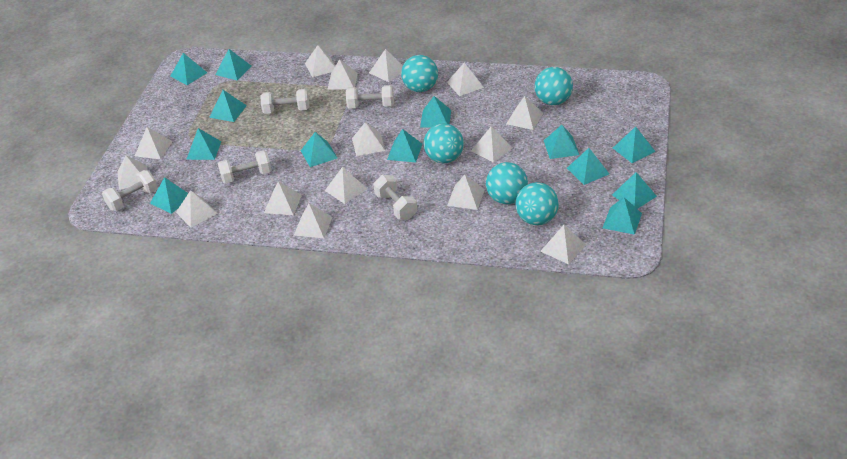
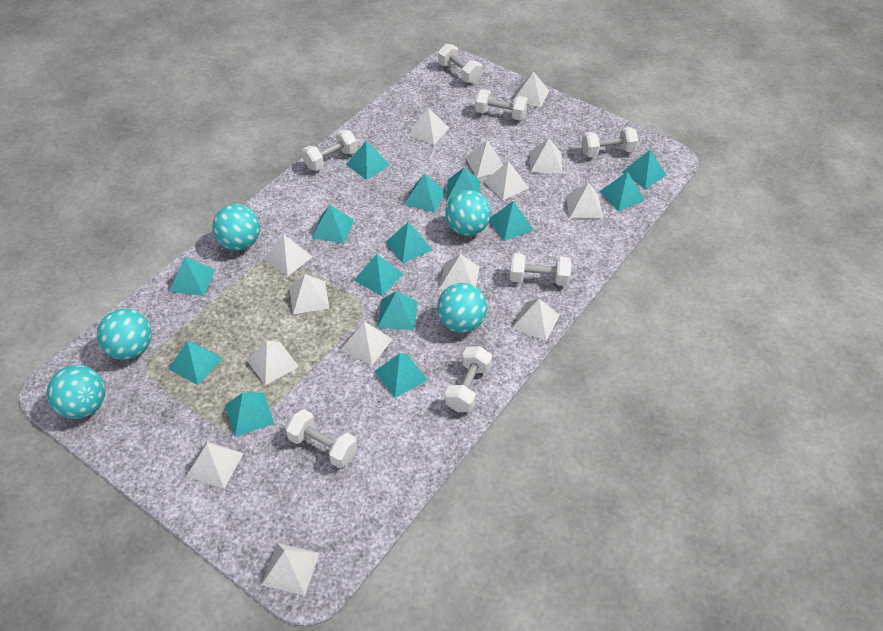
turquoise pyramid: 13 -> 14
white dumbbell: 5 -> 7
white pyramid: 15 -> 14

